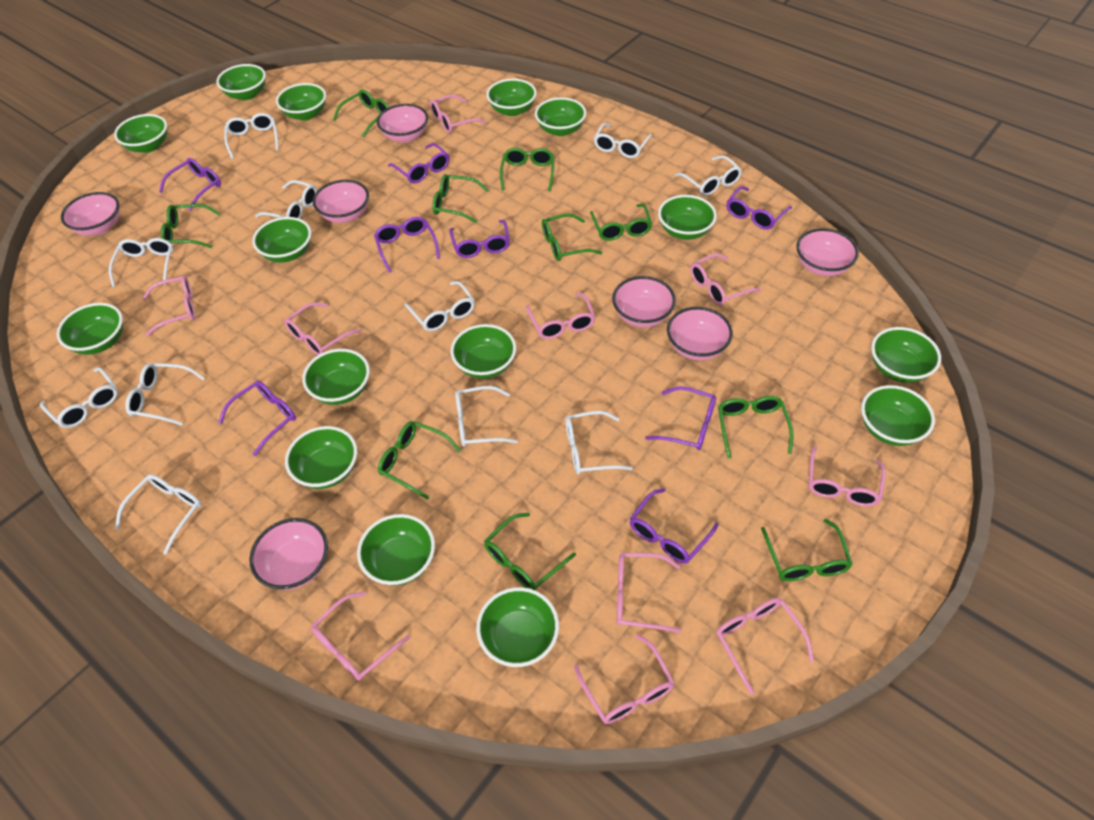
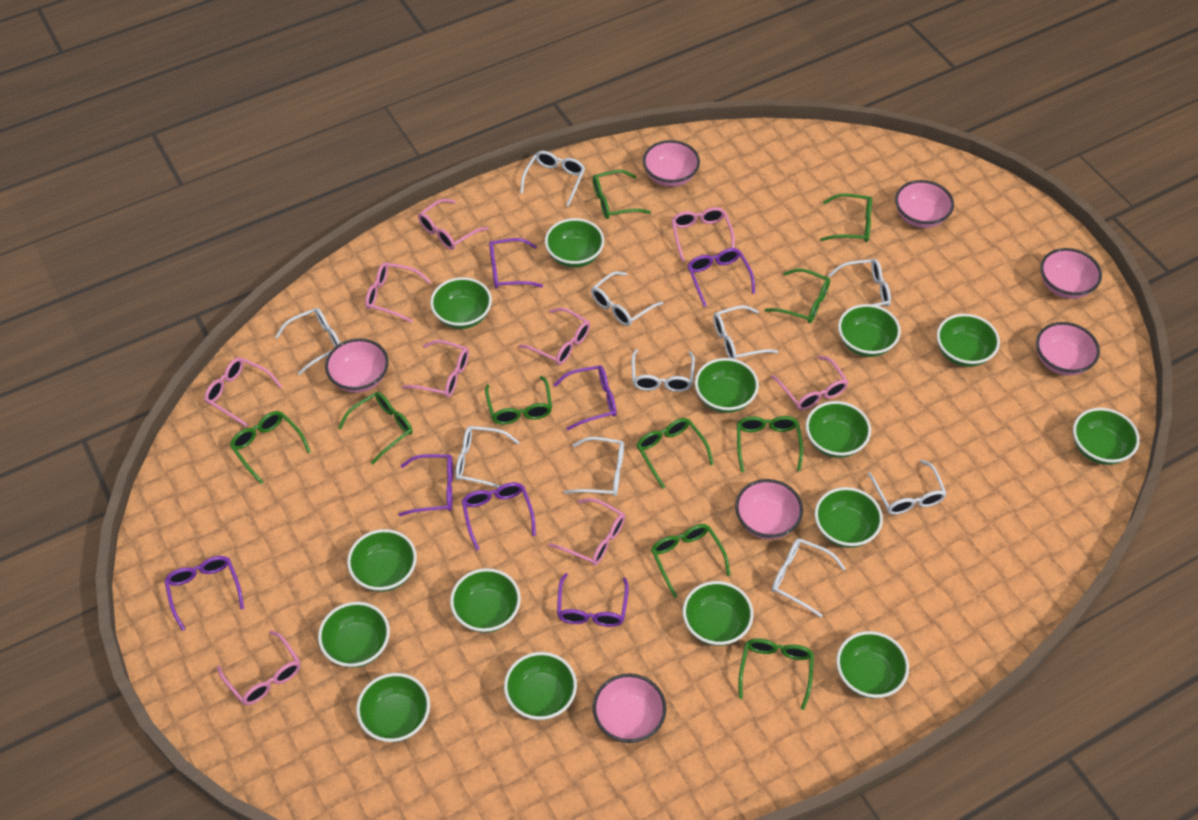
pink glasses: 10 -> 9
purple glasses: 8 -> 7
white glasses: 11 -> 10

